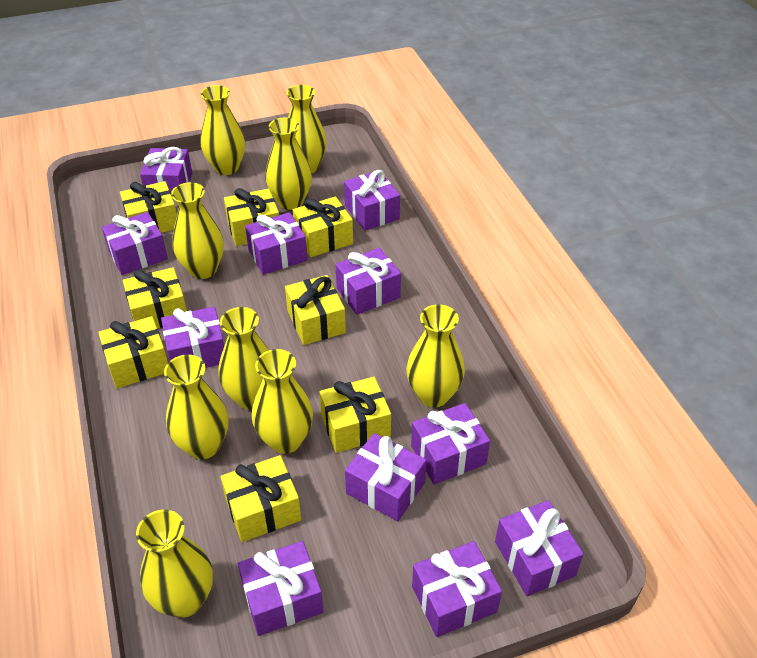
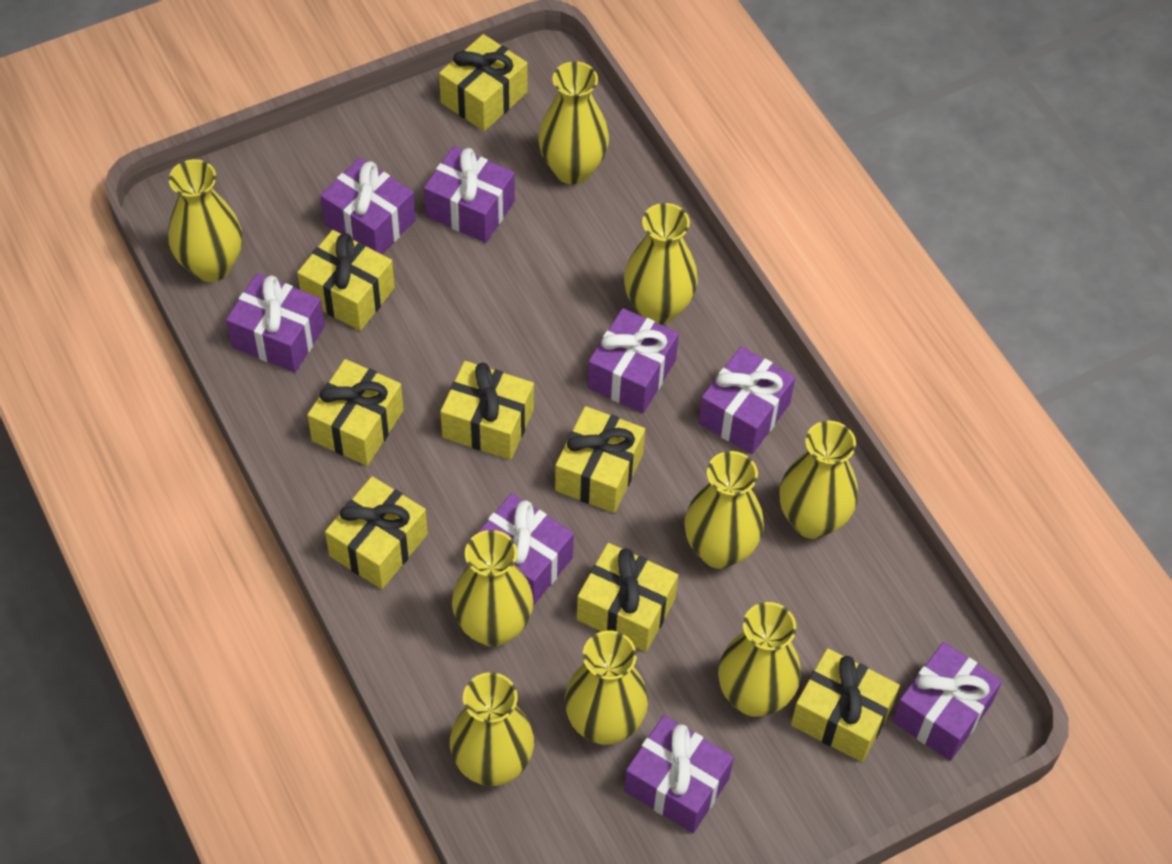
purple gift: 11 -> 8

